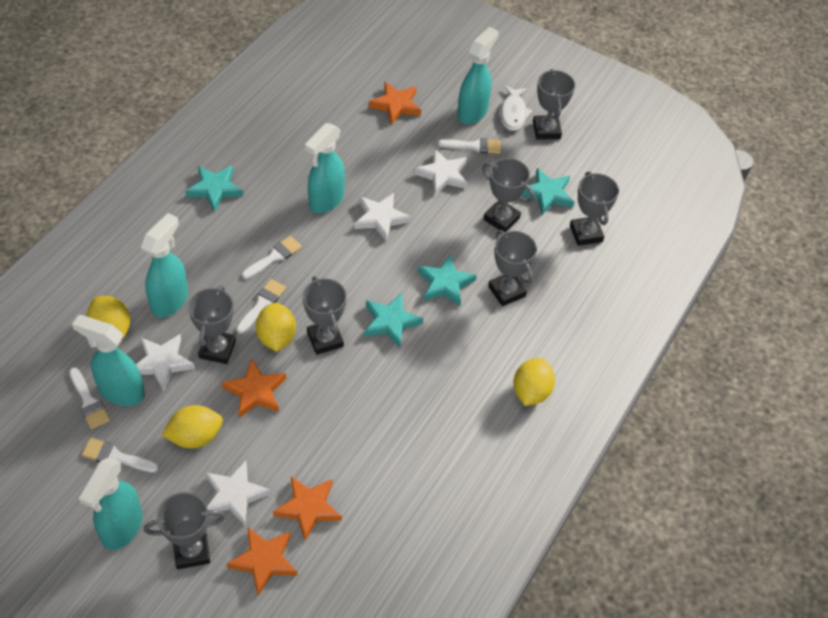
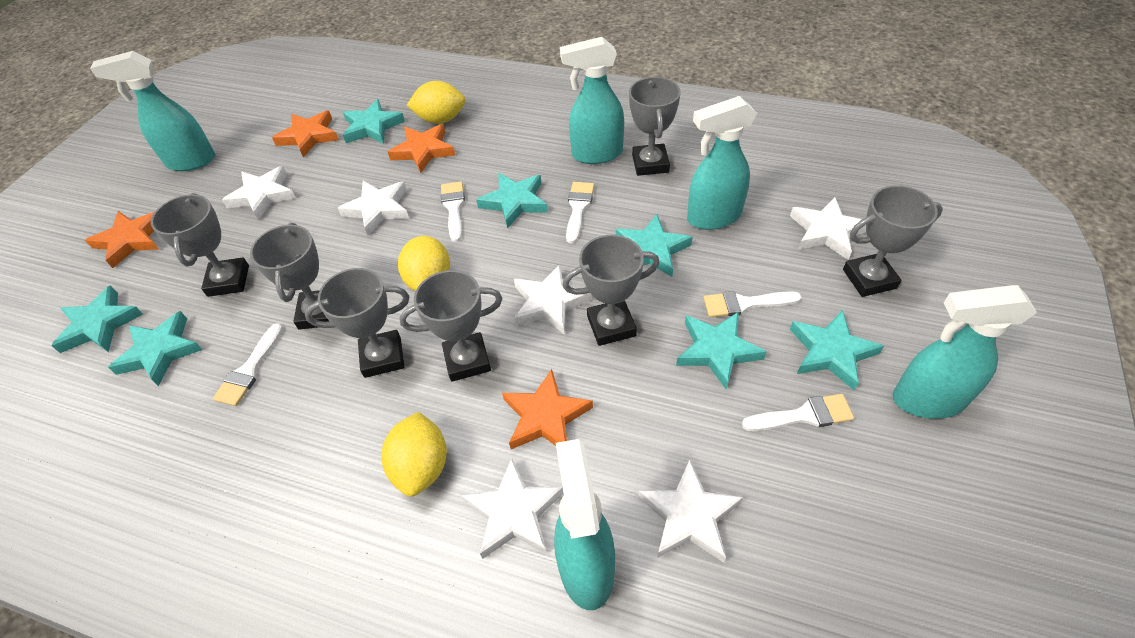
turquoise star: 4 -> 7
white fish: 1 -> 0
white star: 4 -> 6
yellow lemon: 4 -> 3

